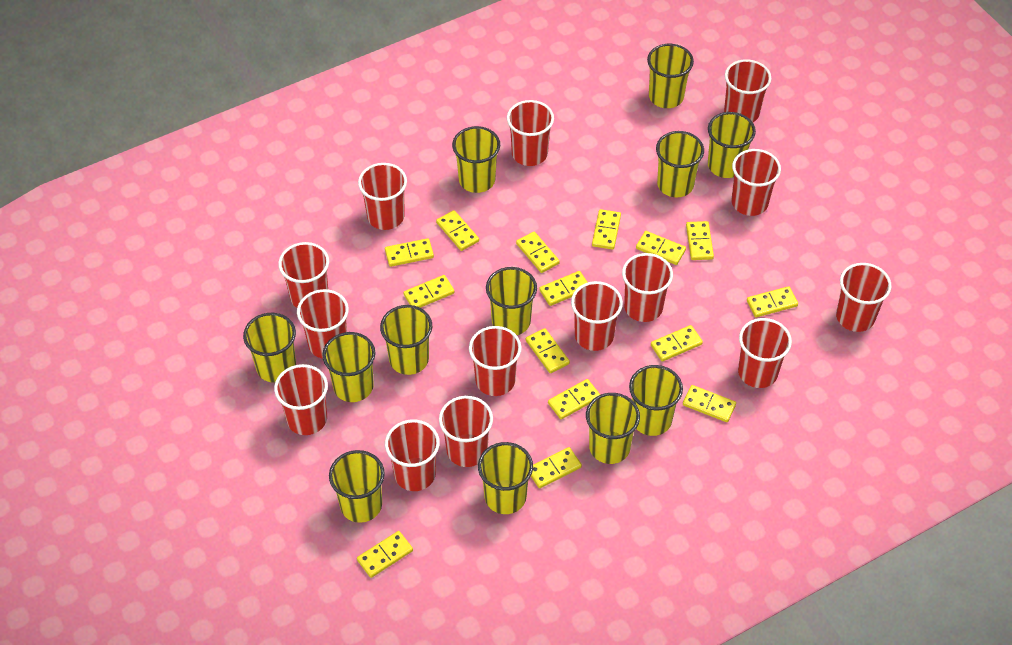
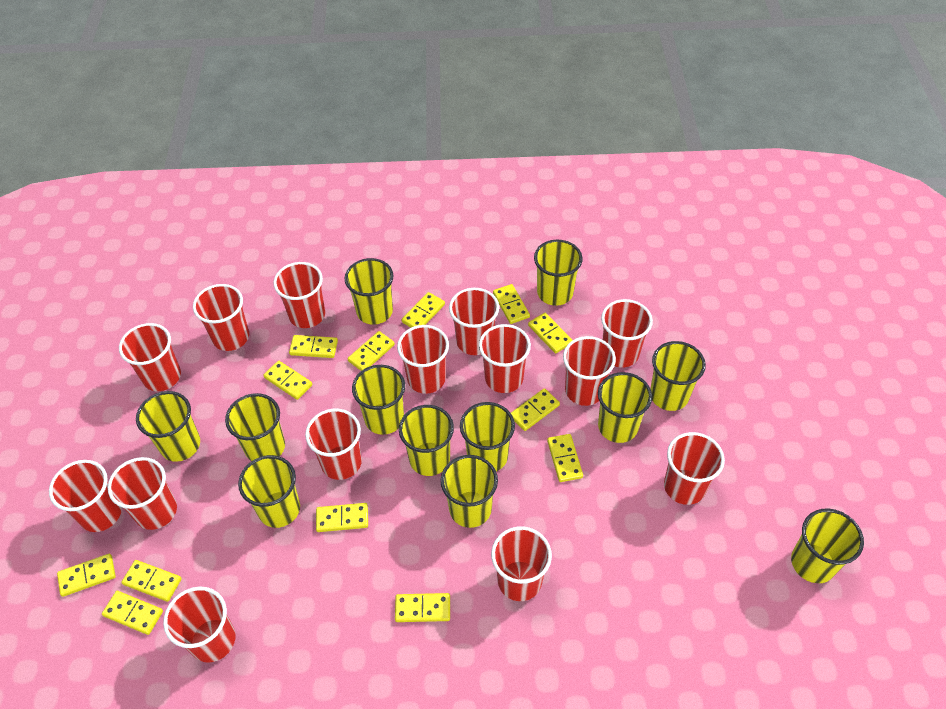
yellow domino: 15 -> 13

